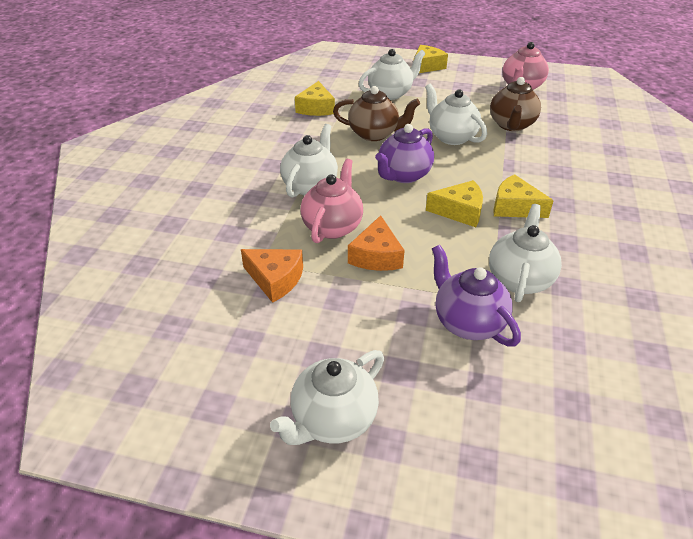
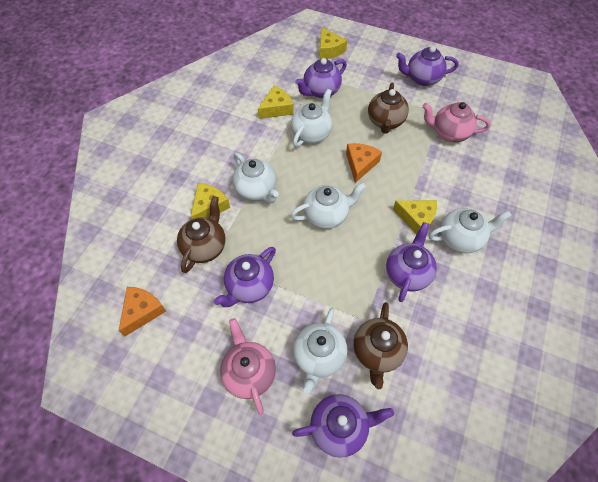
brown teapot: 2 -> 3
purple teapot: 2 -> 5

